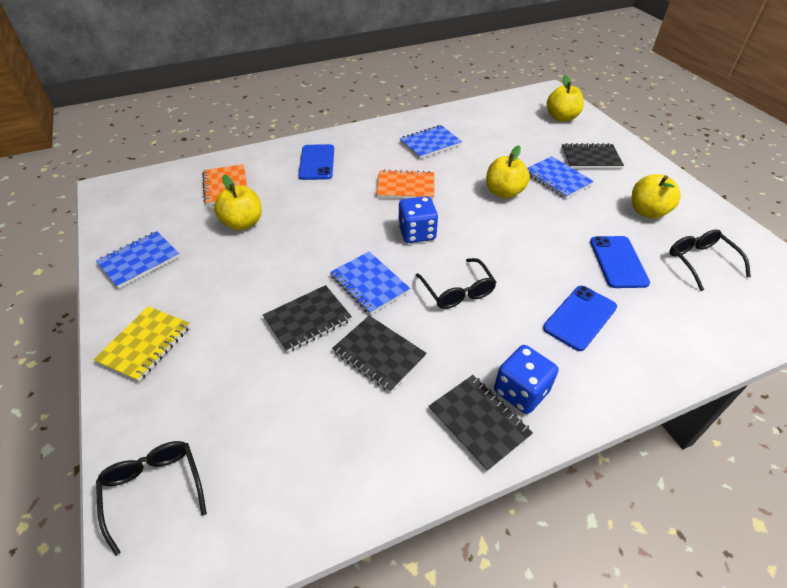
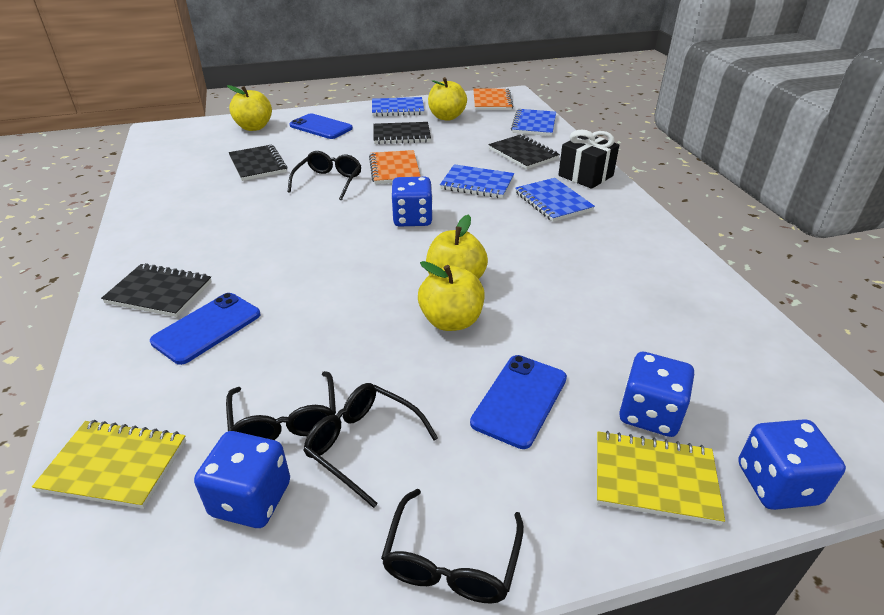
black gift: 0 -> 1
black glasses: 3 -> 4
blue dice: 2 -> 4
yellow notebook: 1 -> 2

